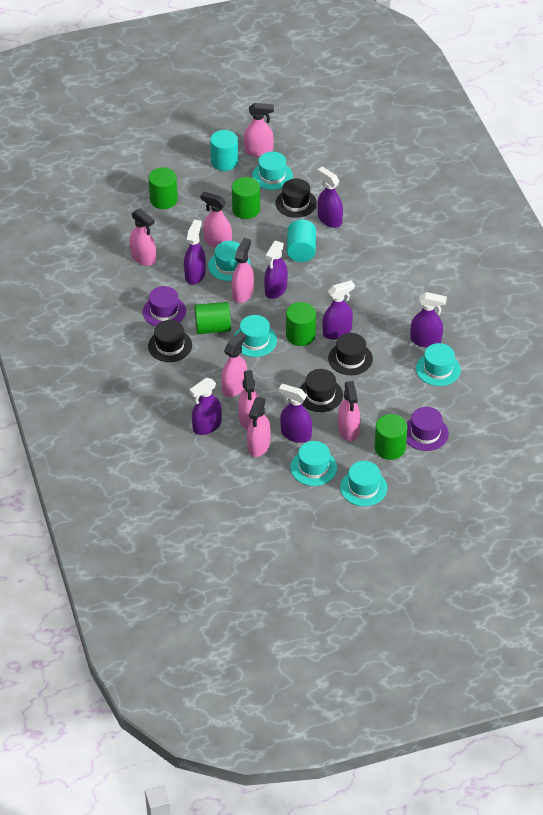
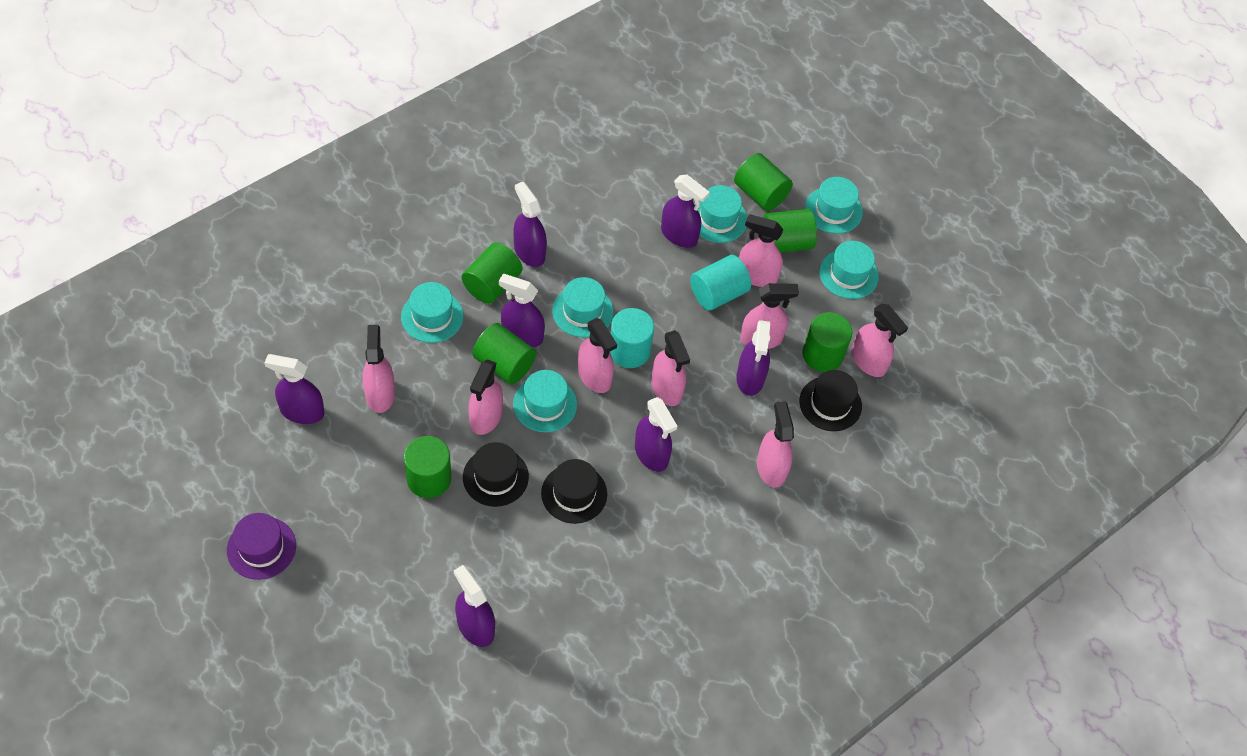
black hat: 4 -> 3
green cylinder: 5 -> 6
purple hat: 2 -> 1

